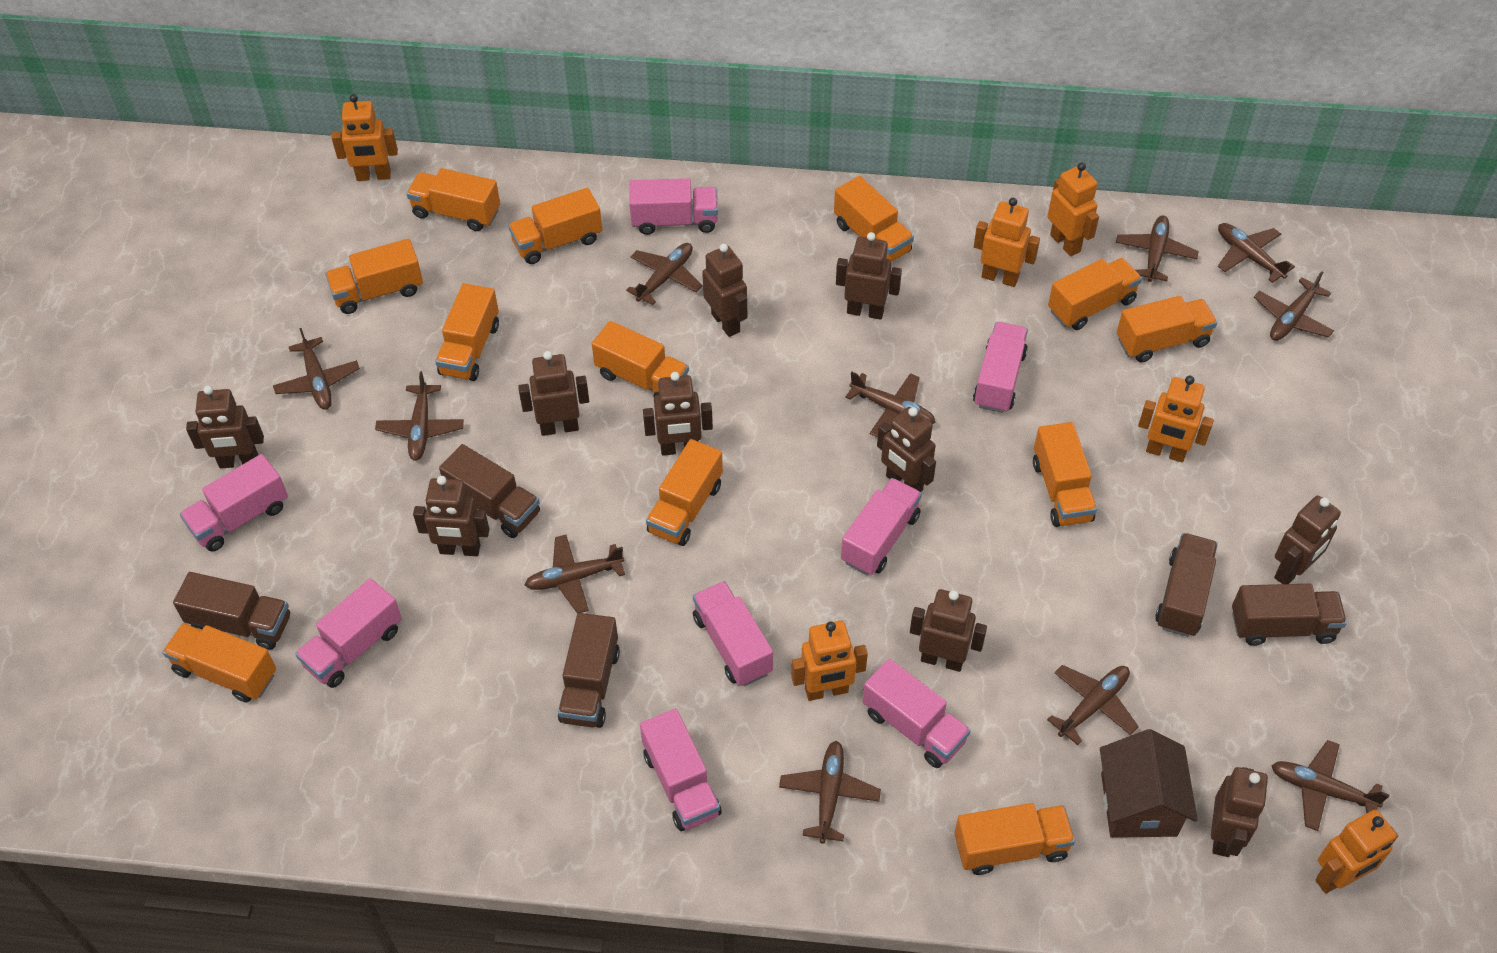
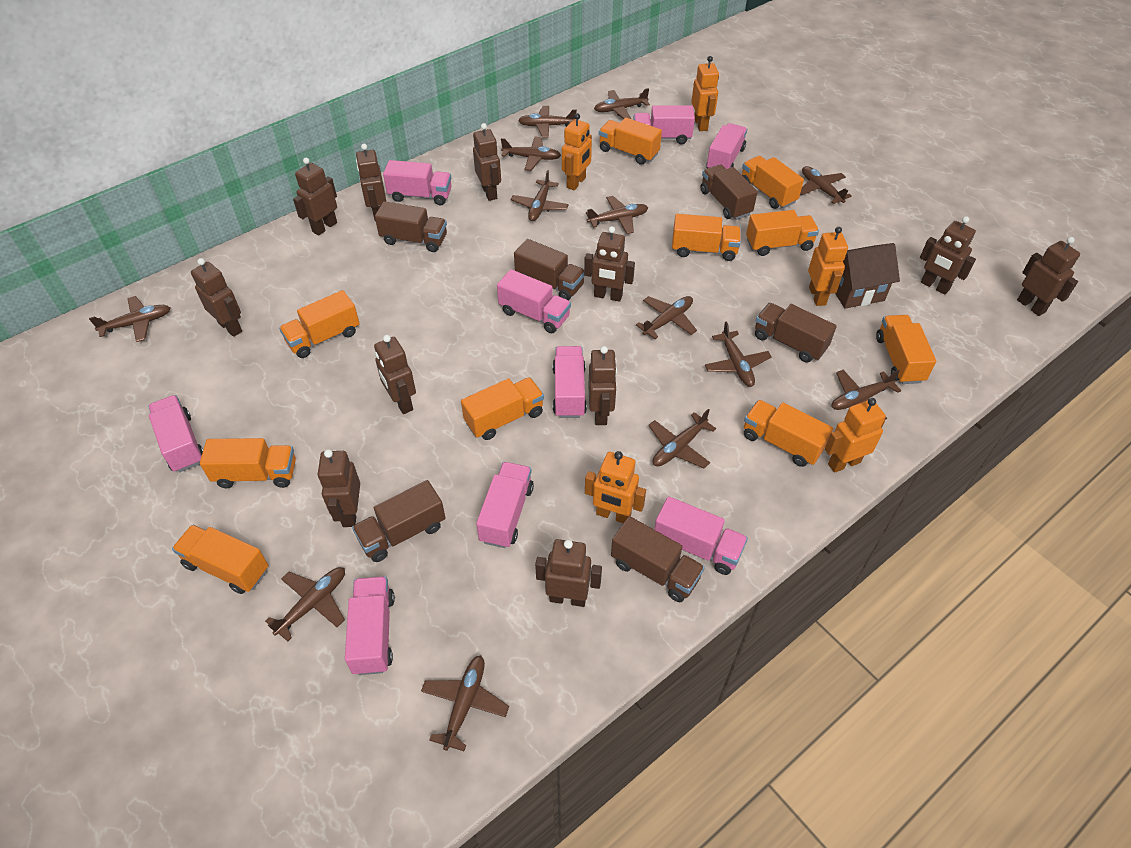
brown plane: 11 -> 13
brown robot: 10 -> 11
brown truck: 5 -> 6
orange robot: 6 -> 5
orange truck: 12 -> 10
pink truck: 8 -> 9

